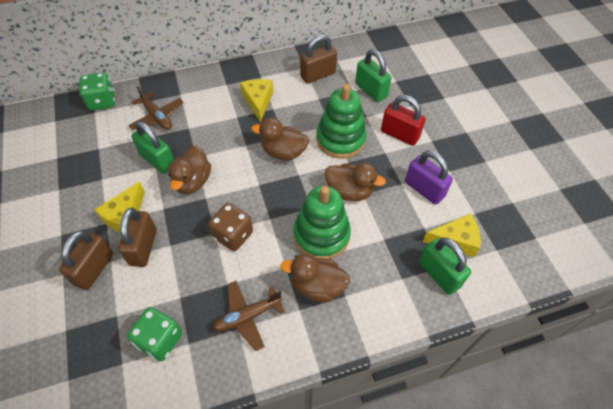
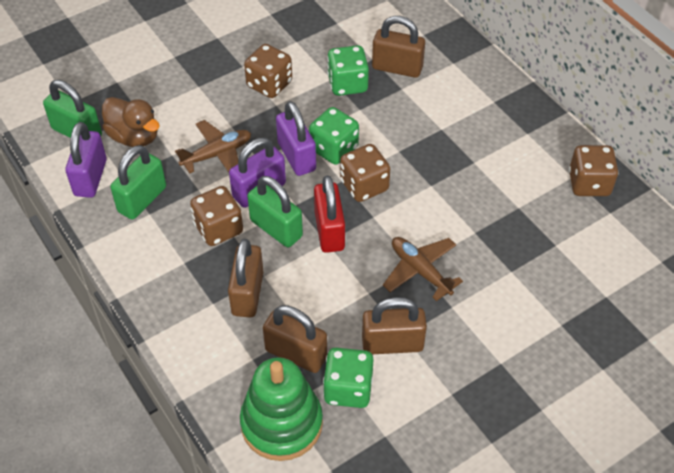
brown dice: 1 -> 4
brown duck: 4 -> 1
brown padlock: 3 -> 4
green dice: 2 -> 3
green stacking toy: 2 -> 1
purple padlock: 1 -> 3
yellow cheese: 3 -> 0

